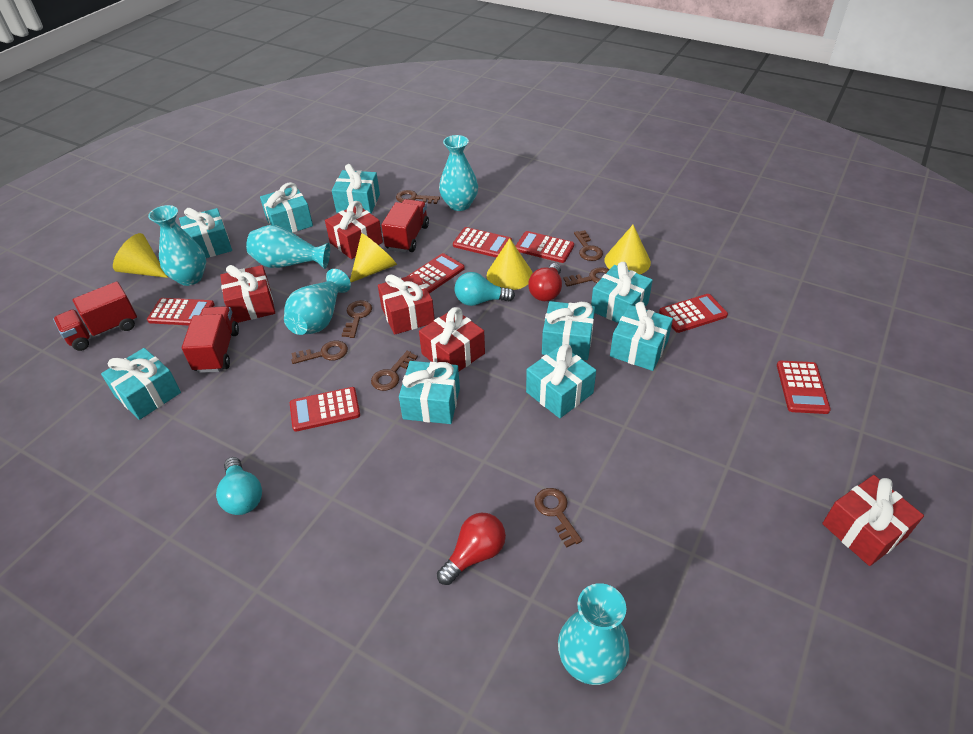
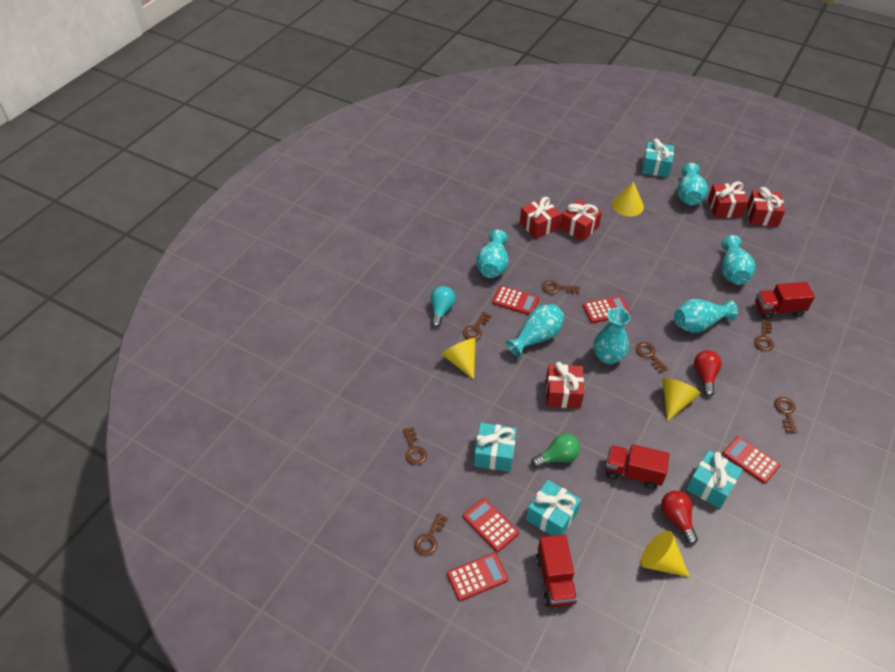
green light bulb: 0 -> 1
red calculator: 7 -> 5
turquoise gift: 9 -> 4
turquoise light bulb: 2 -> 1
turquoise vase: 5 -> 6

